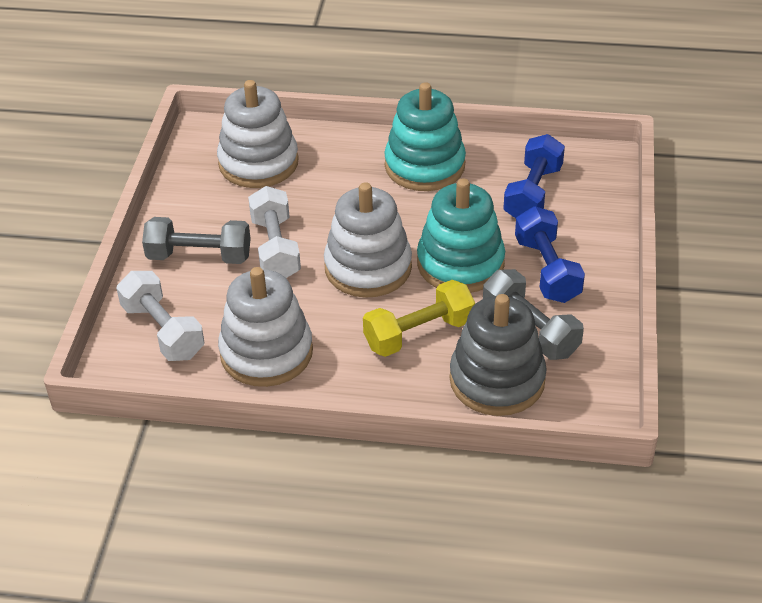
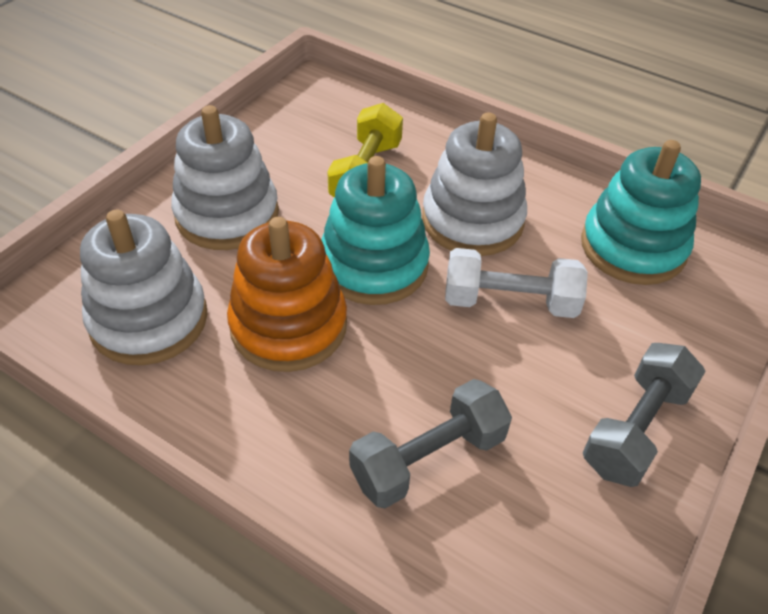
blue dumbbell: 2 -> 0
grey stacking toy: 1 -> 0
orange stacking toy: 0 -> 1
white dumbbell: 2 -> 1

